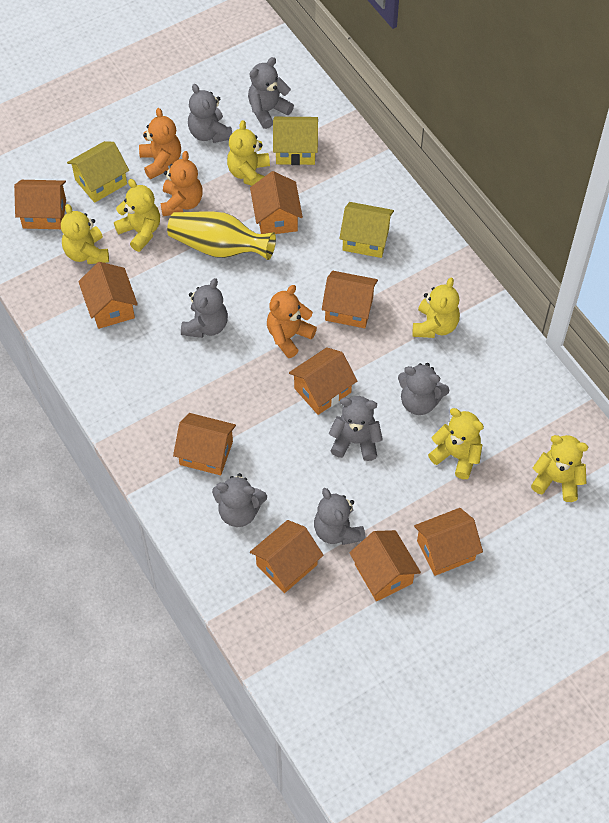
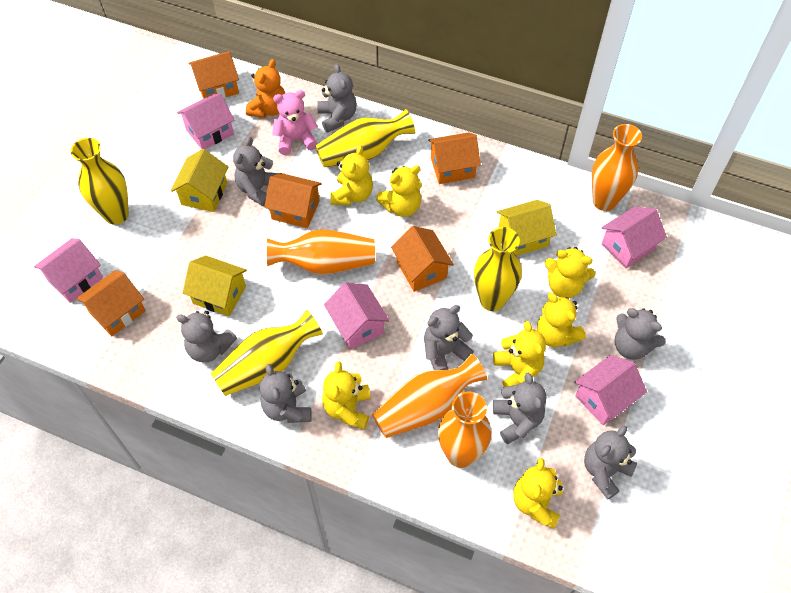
grey teddy bear: 7 -> 8
orange house: 9 -> 5
orange teddy bear: 3 -> 1
orange vase: 0 -> 4
pink house: 0 -> 5
pink teddy bear: 0 -> 1
yellow teddy bear: 6 -> 7
yellow vase: 1 -> 4

